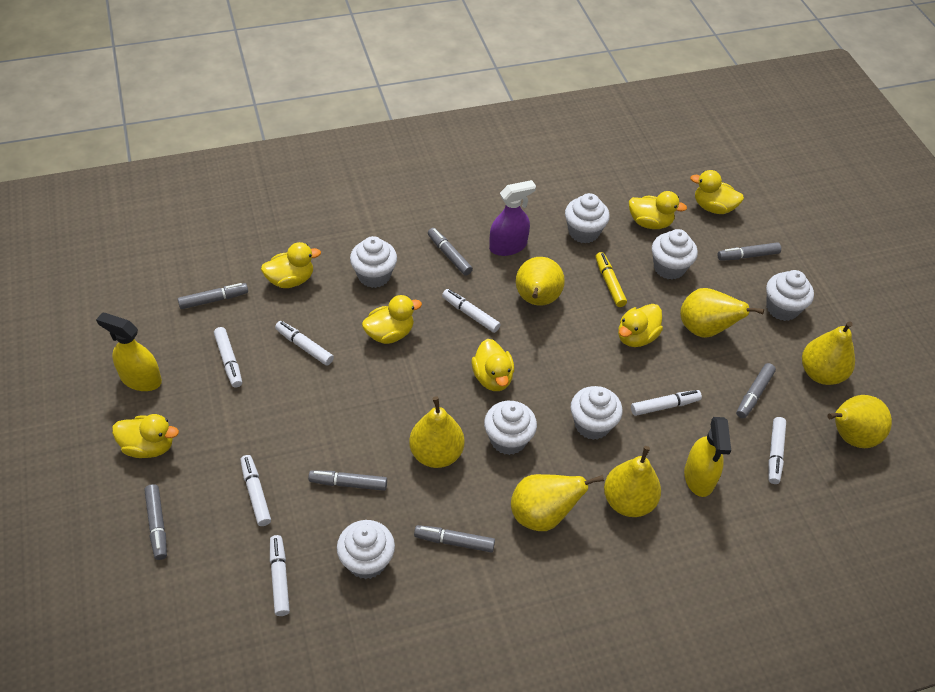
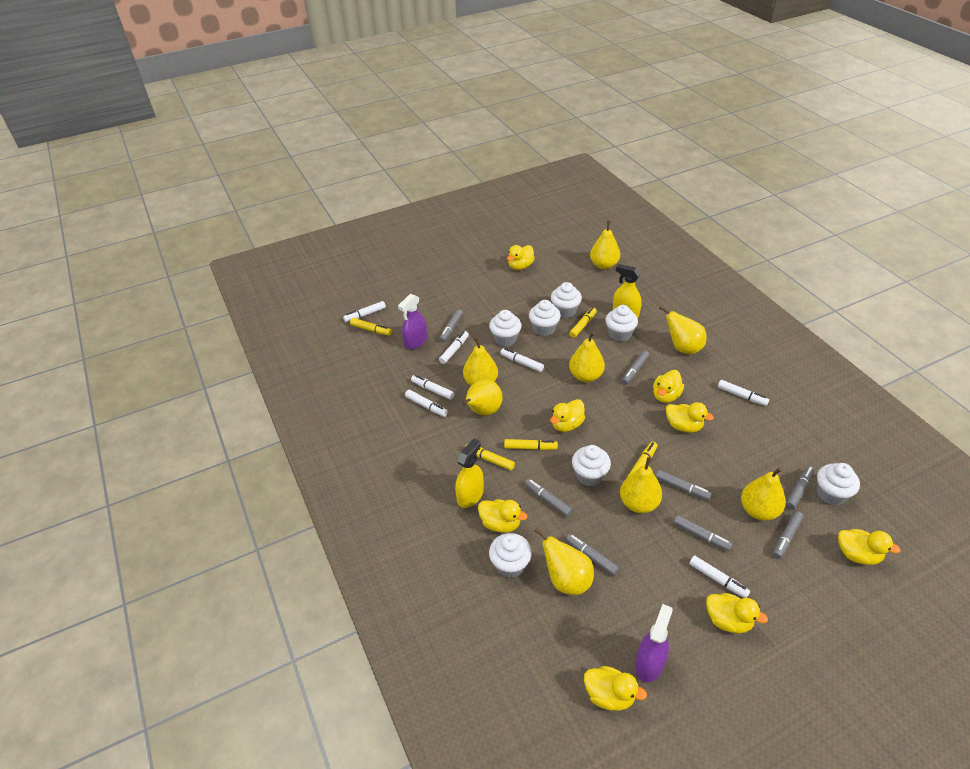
grey marker: 7 -> 8
purple spray bottle: 1 -> 2
yellow duck: 7 -> 8
yellow marker: 1 -> 5
yellow pear: 7 -> 8

